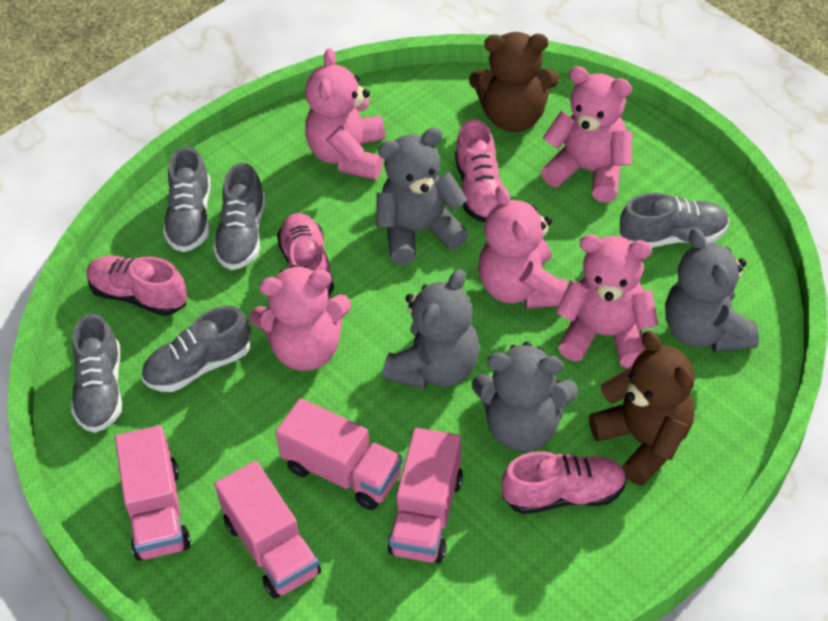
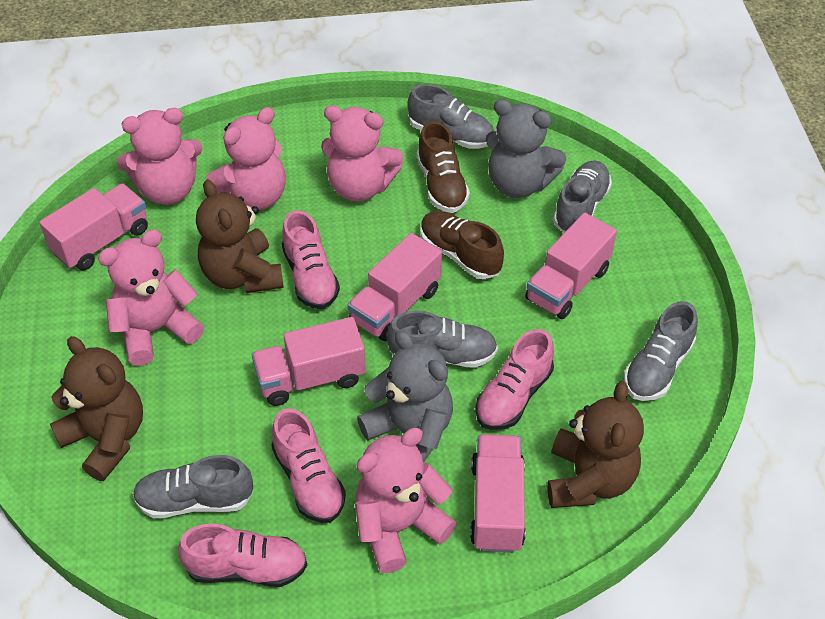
brown shoe: 0 -> 2
brown teddy bear: 2 -> 3
grey teddy bear: 4 -> 2
pink truck: 4 -> 5

